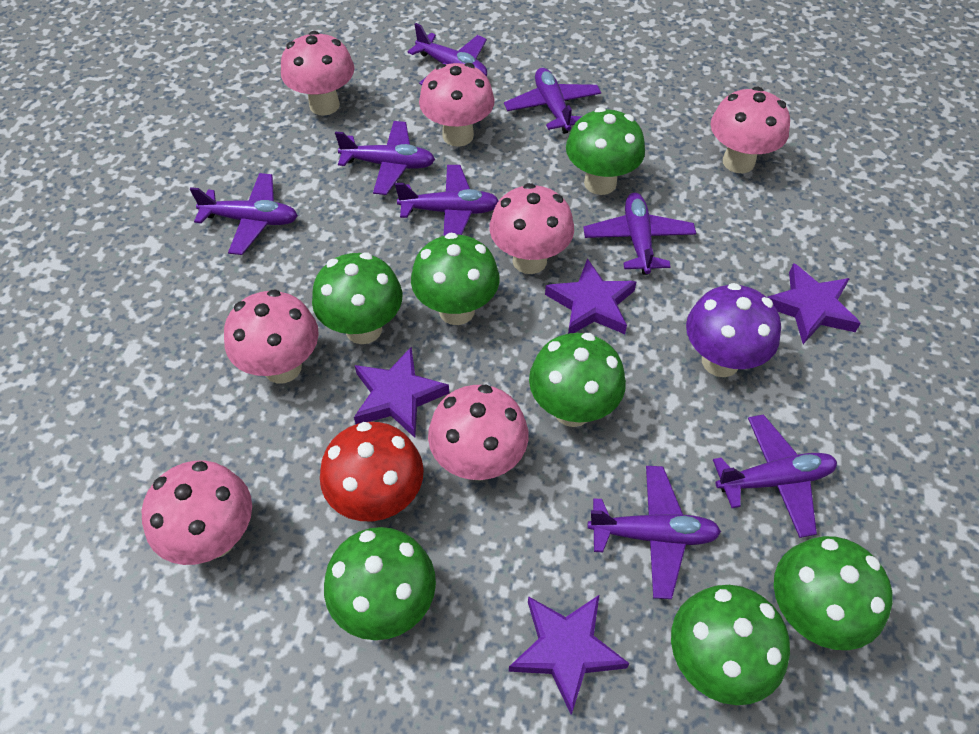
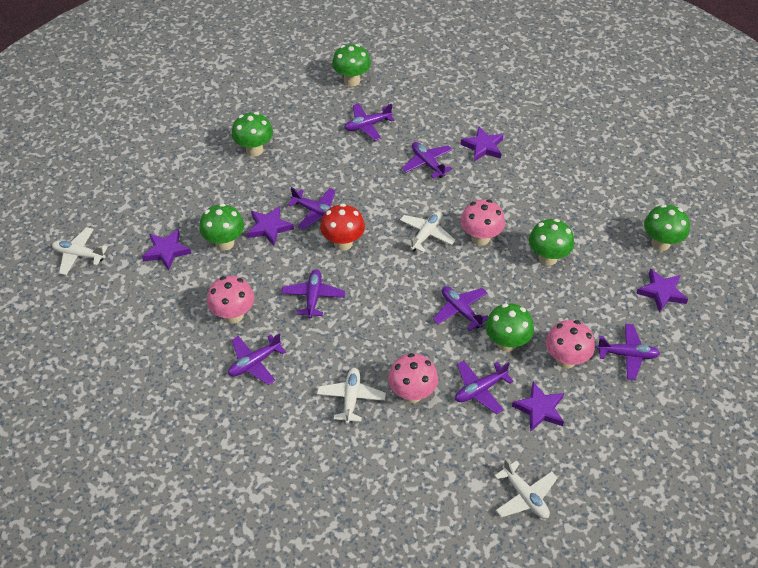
green mushroom: 7 -> 6
pink mushroom: 7 -> 4
purple mushroom: 1 -> 0
purple star: 4 -> 5
white plane: 0 -> 4

